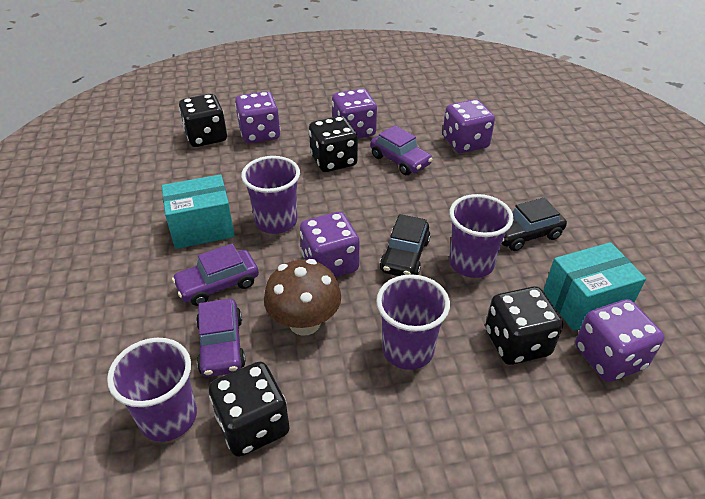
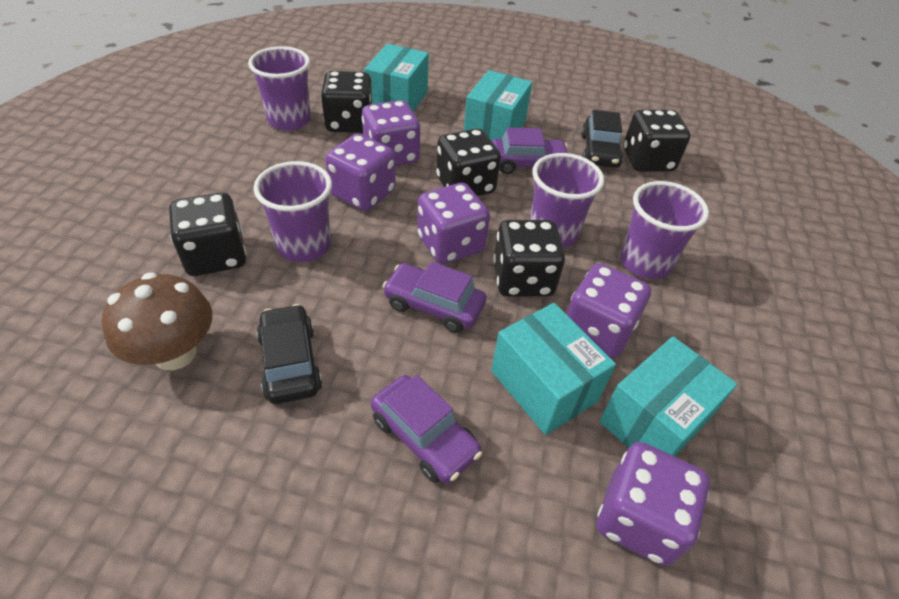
black dice: 4 -> 5
turquoise box: 2 -> 4

